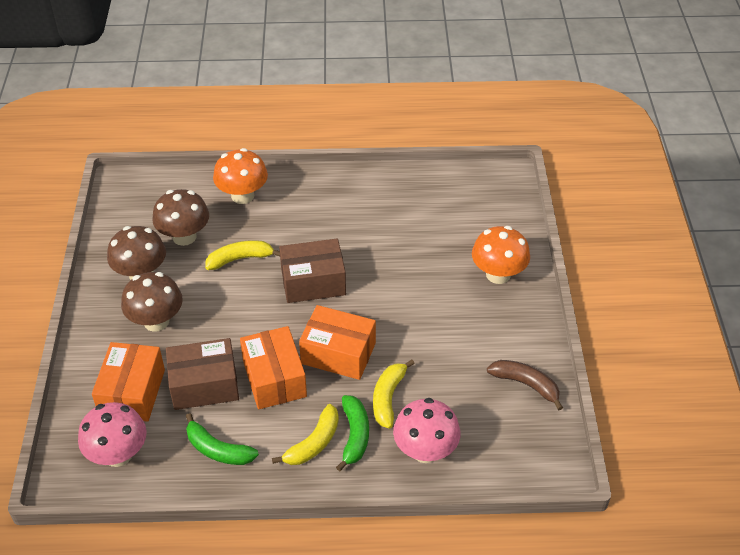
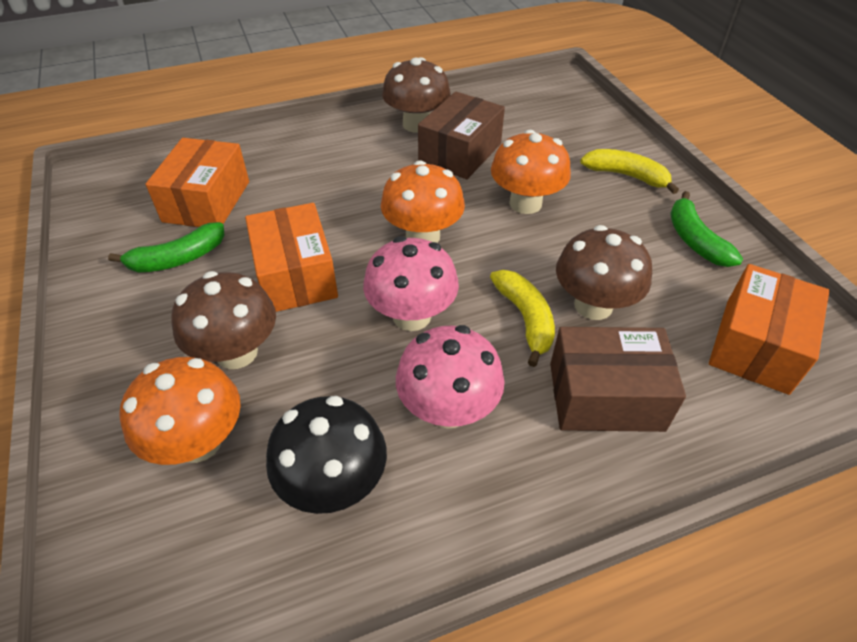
black mushroom: 0 -> 1
brown banana: 1 -> 0
orange mushroom: 2 -> 3
yellow banana: 3 -> 2

